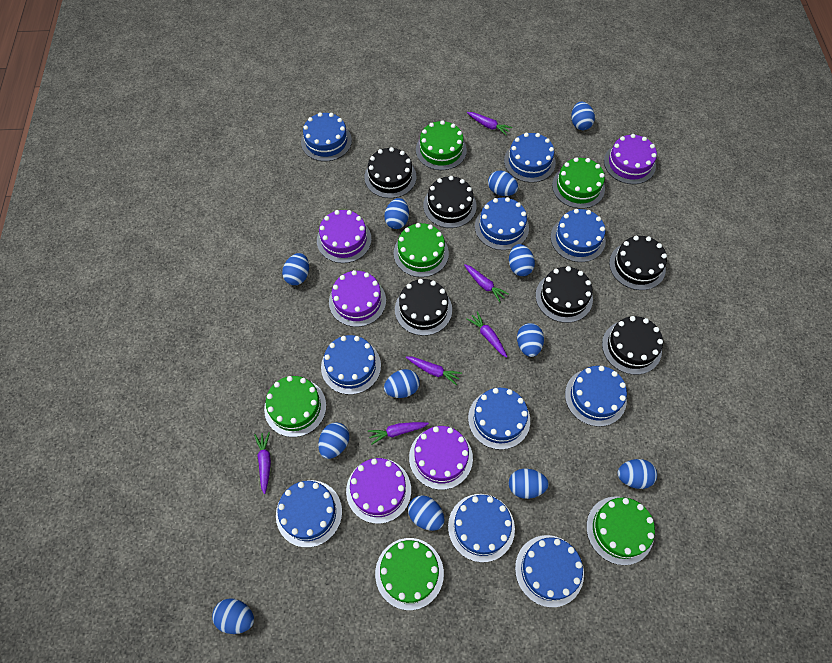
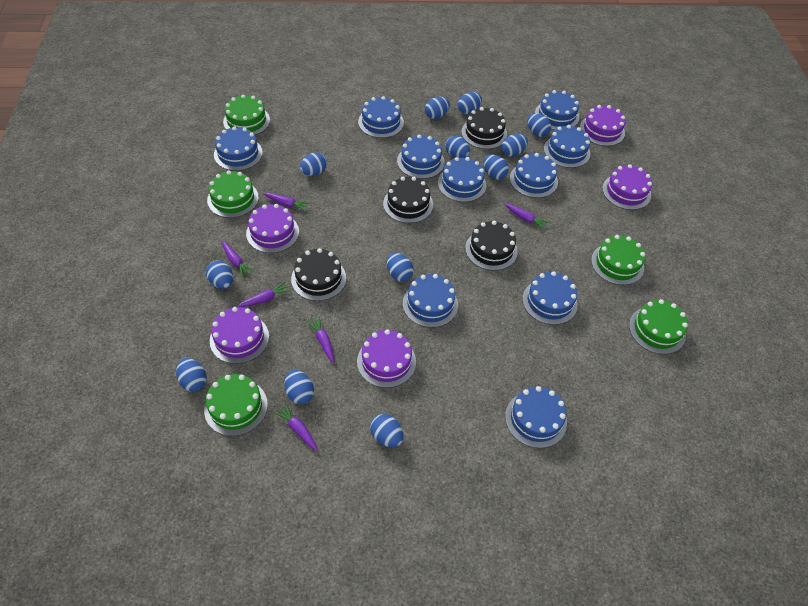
black cake: 6 -> 4
green cake: 6 -> 5

